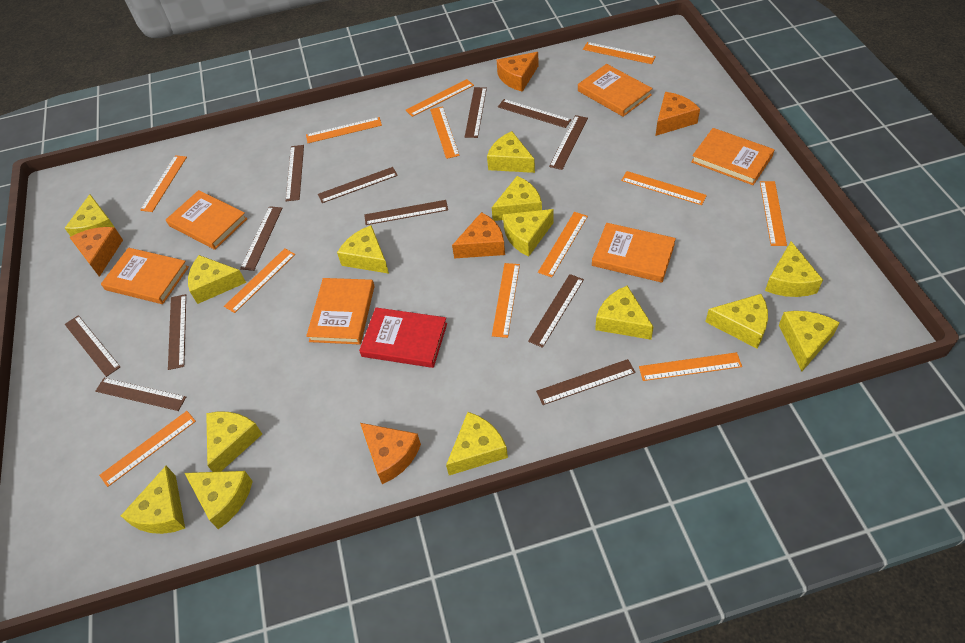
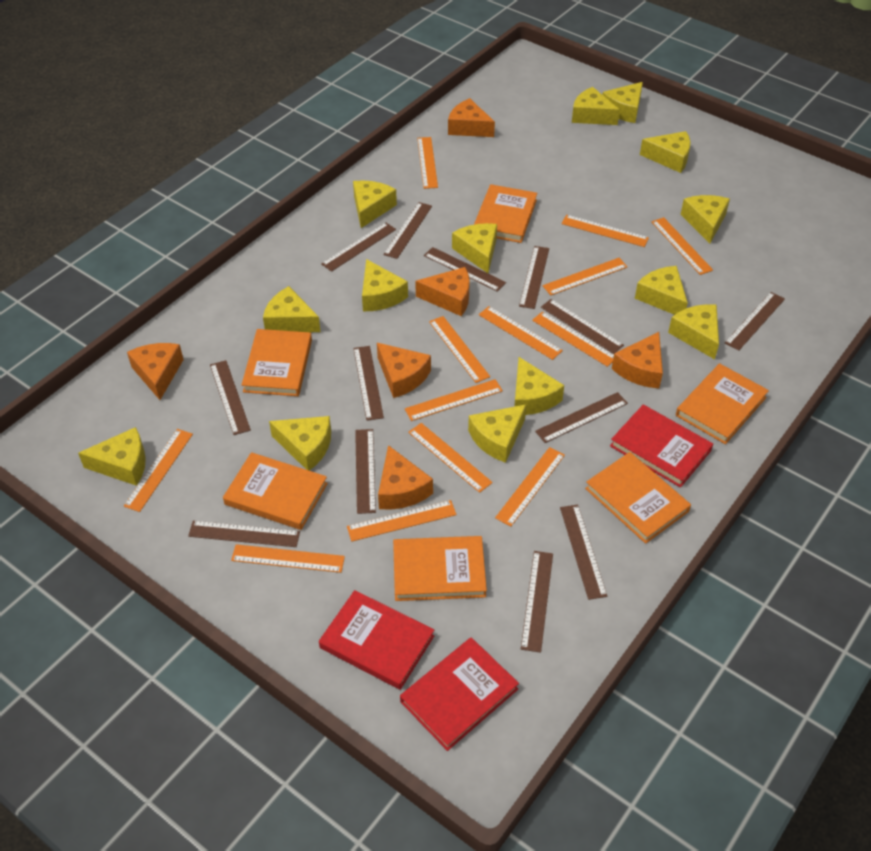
brown ruler: 12 -> 13
orange cheese: 5 -> 6
orange ruler: 12 -> 13
red book: 1 -> 3

